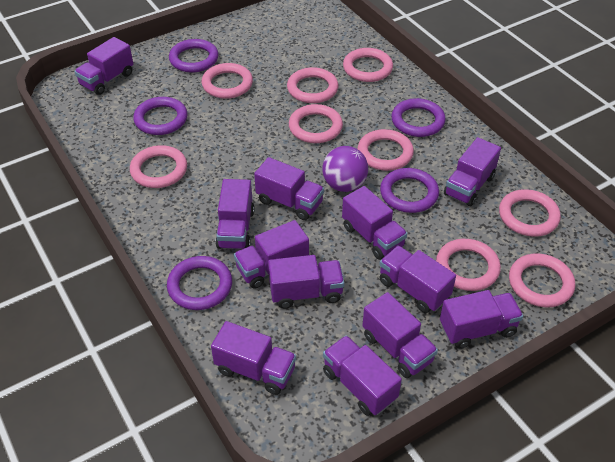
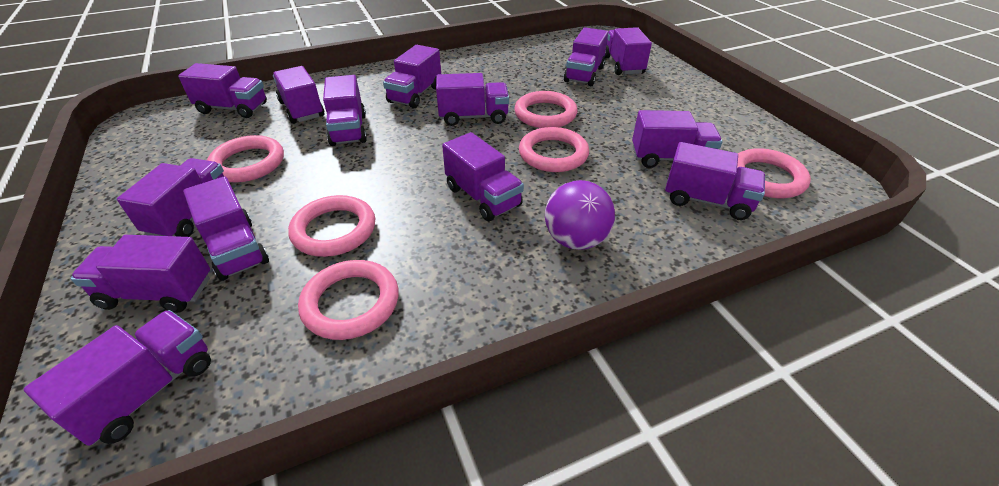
pink ring: 9 -> 6
purple ring: 5 -> 0
purple truck: 12 -> 14

